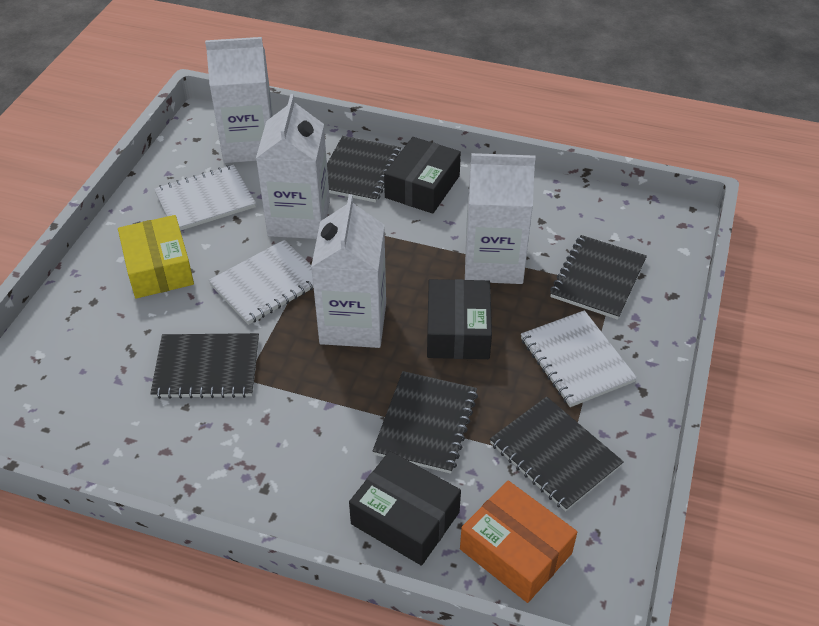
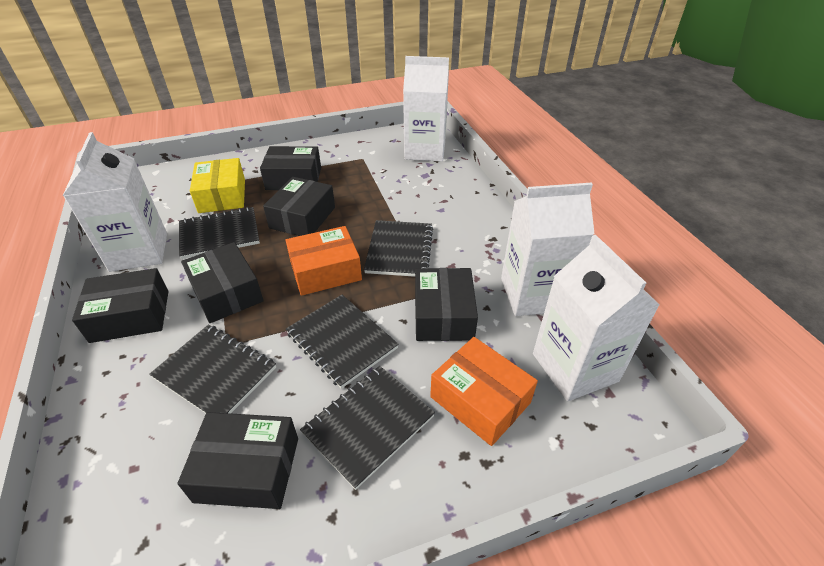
black box: 3 -> 6
orange box: 1 -> 2
white notebook: 3 -> 0

